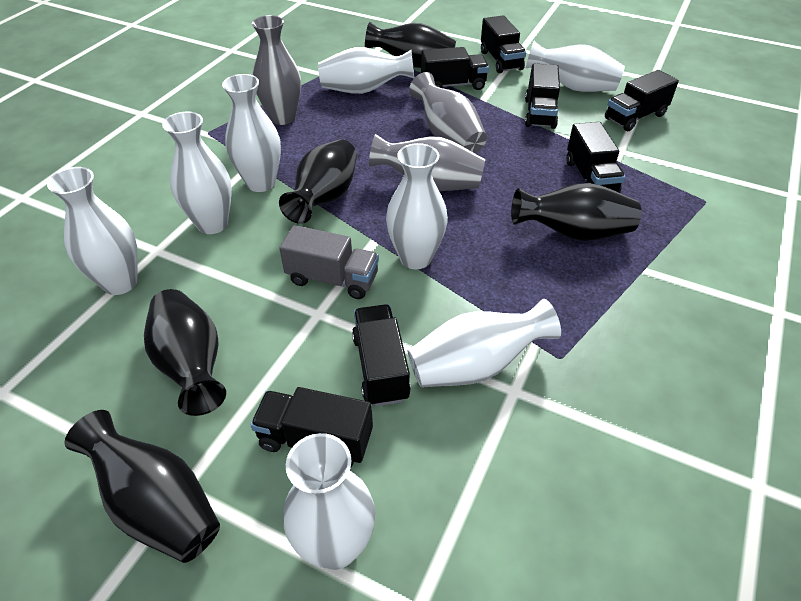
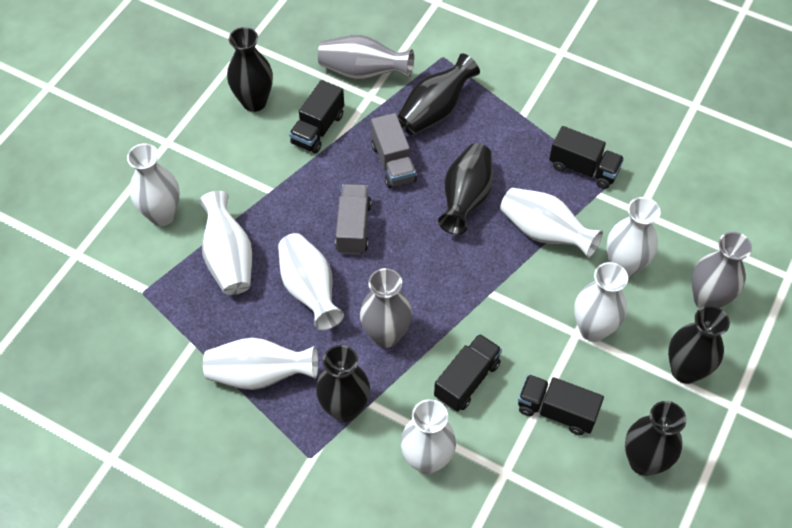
black truck: 7 -> 4
black vase: 5 -> 6
grey truck: 1 -> 2

